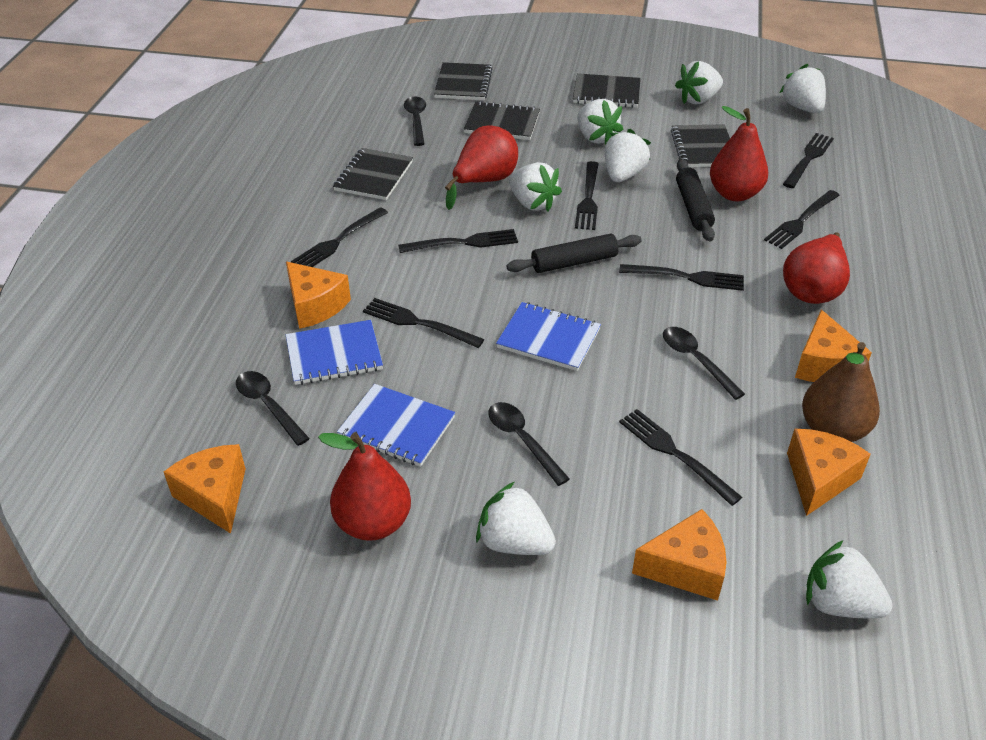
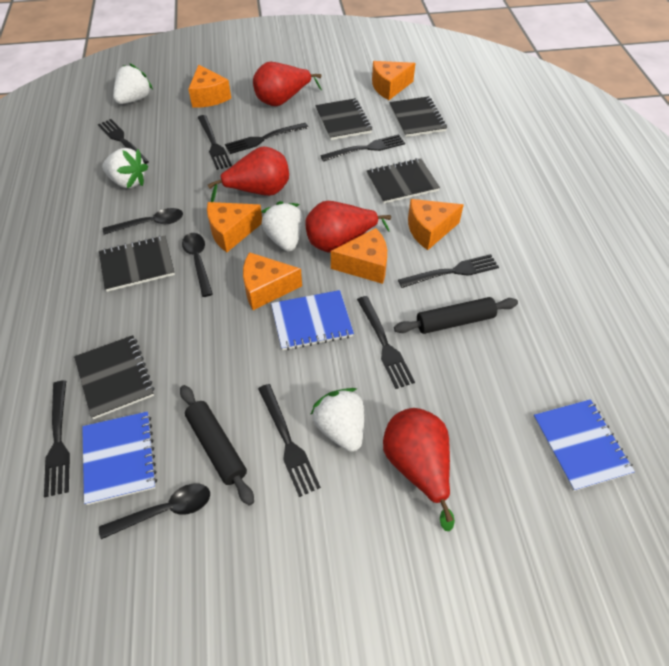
black spoon: 4 -> 3
brown pear: 1 -> 0
orange cheese: 5 -> 6
white strawberry: 7 -> 4

